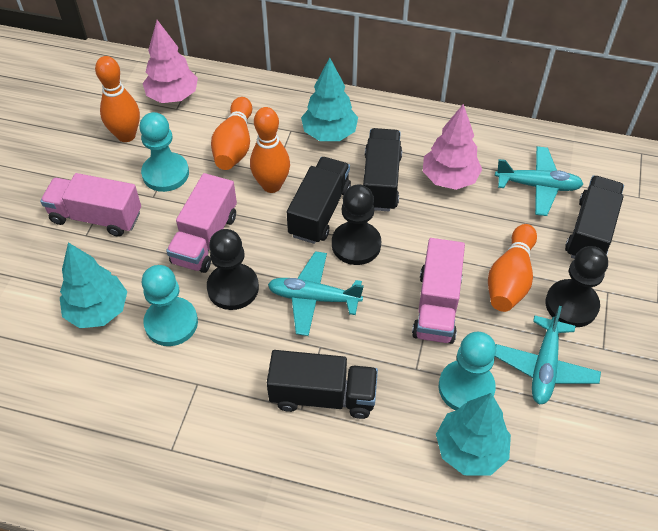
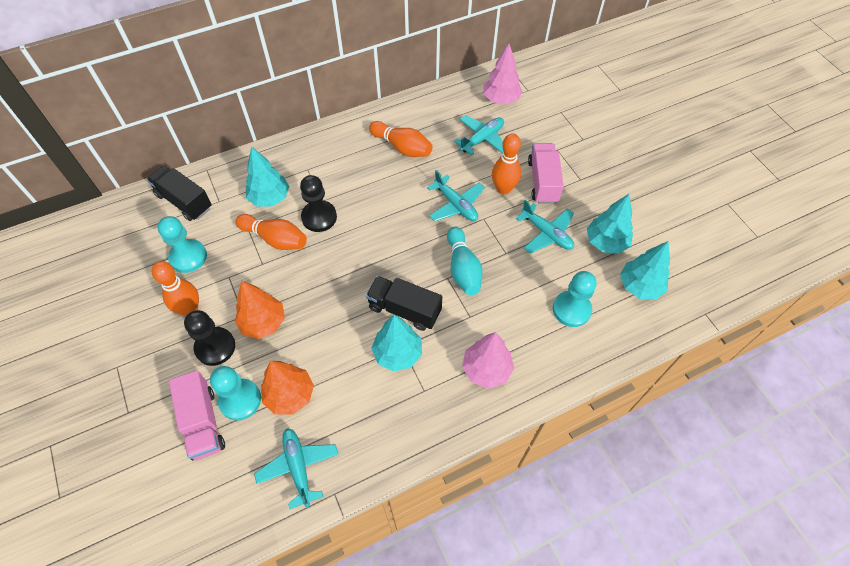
black pawn: 3 -> 2
black truck: 4 -> 2
orange tree: 0 -> 2
pink truck: 3 -> 2
turquoise bowling pin: 0 -> 1
turquoise plane: 3 -> 4
turquoise tree: 3 -> 4

